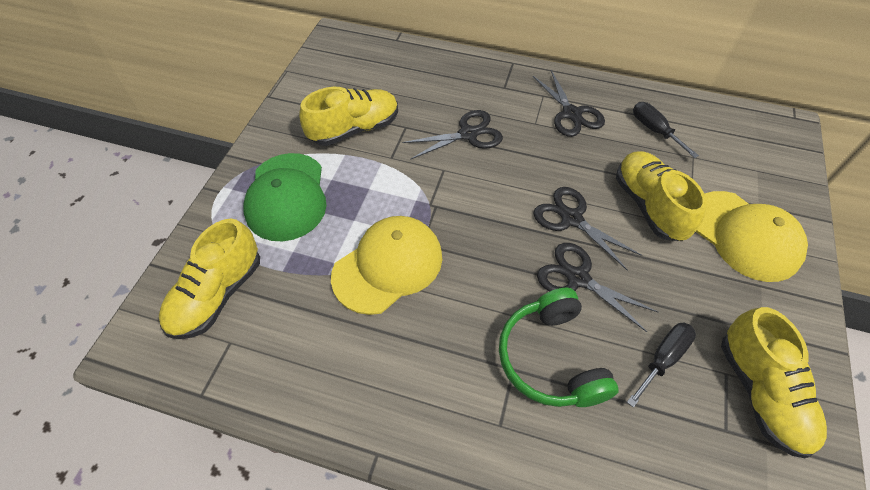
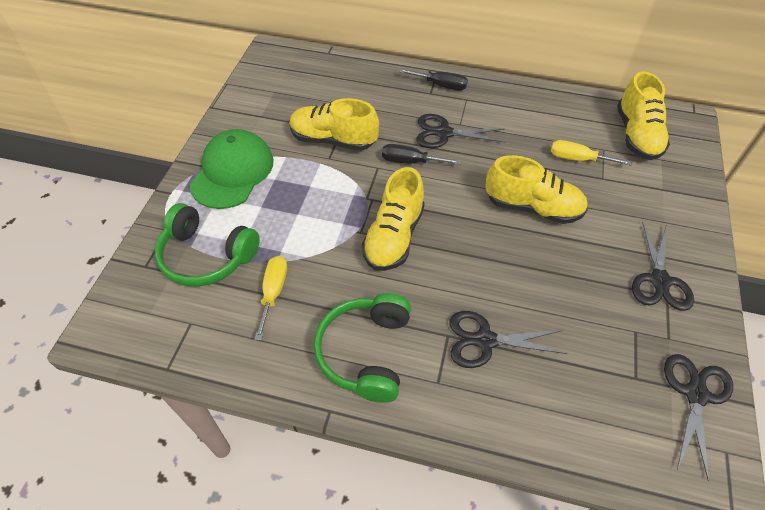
green headphones: 1 -> 2
yellow cap: 2 -> 0
yellow screwdriver: 0 -> 2

